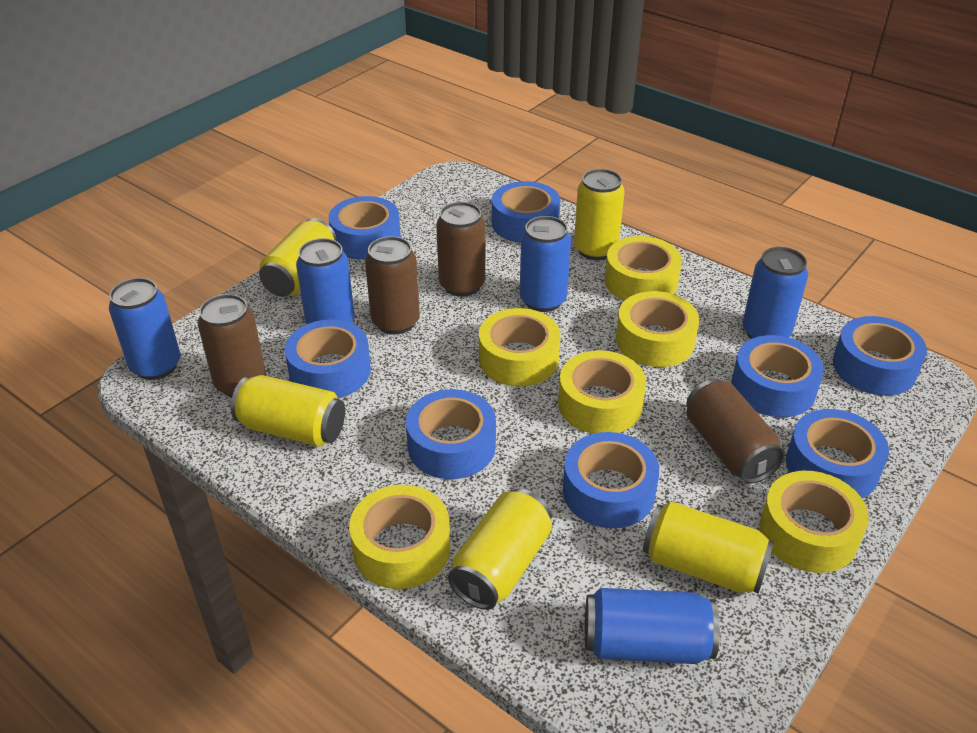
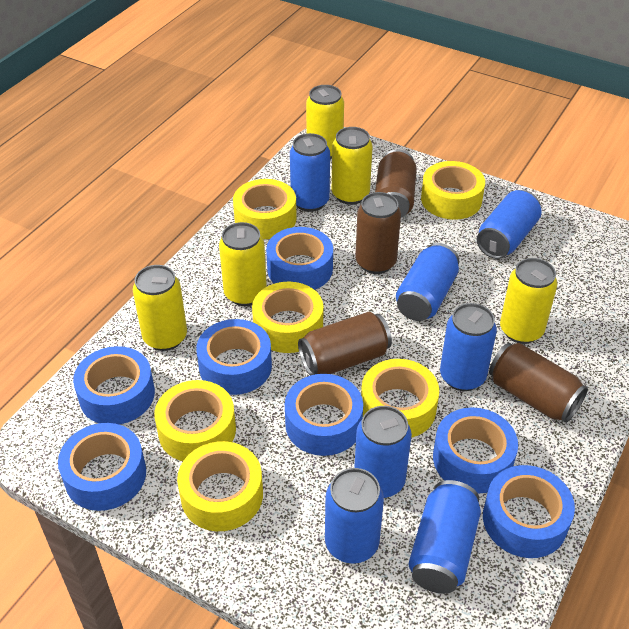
blue can: 5 -> 7
blue tape: 8 -> 7

